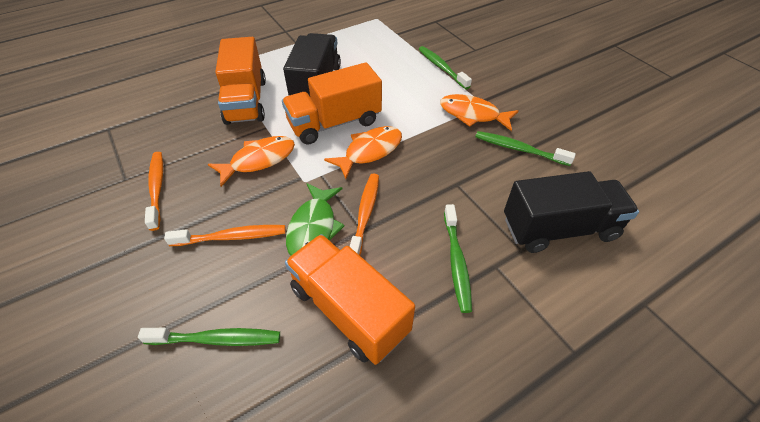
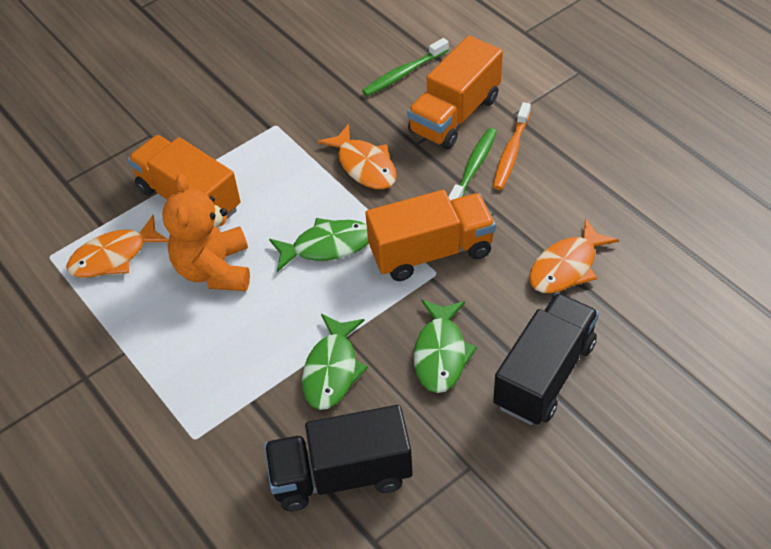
green fish: 1 -> 3
green toothbrush: 4 -> 2
orange teddy bear: 0 -> 1
orange toothbrush: 3 -> 1

